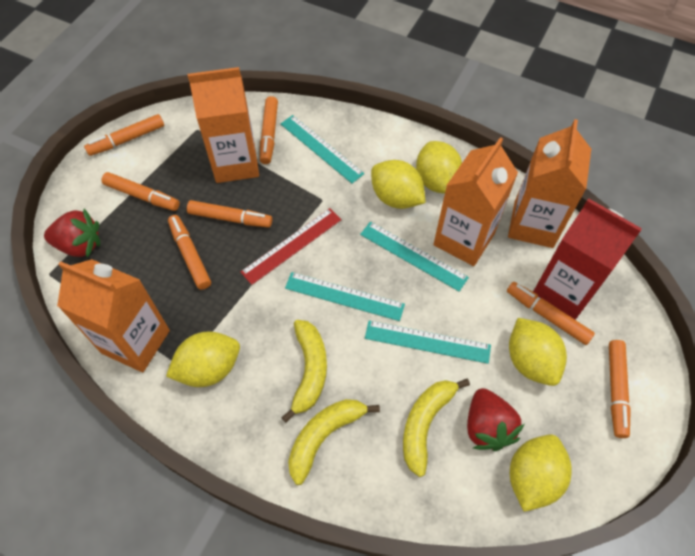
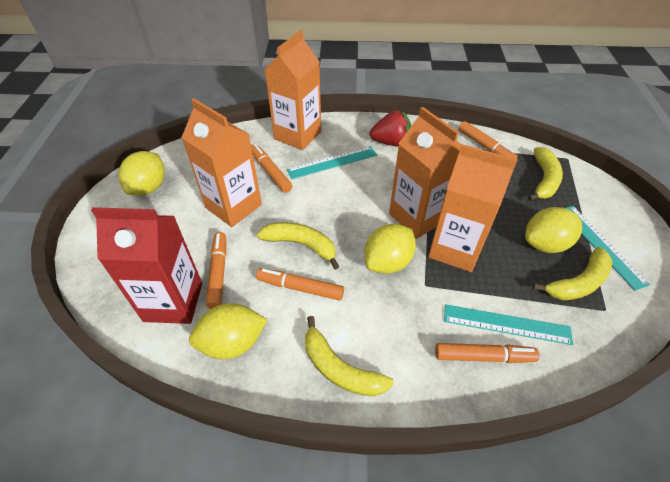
orange marker: 7 -> 5
red ruler: 1 -> 0
red strawberry: 2 -> 1
turquoise ruler: 4 -> 3
yellow banana: 3 -> 4
yellow lemon: 5 -> 4

